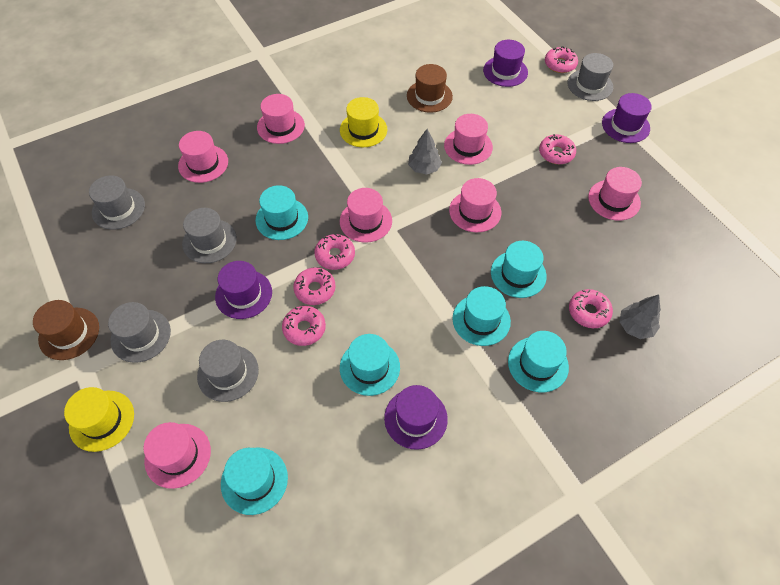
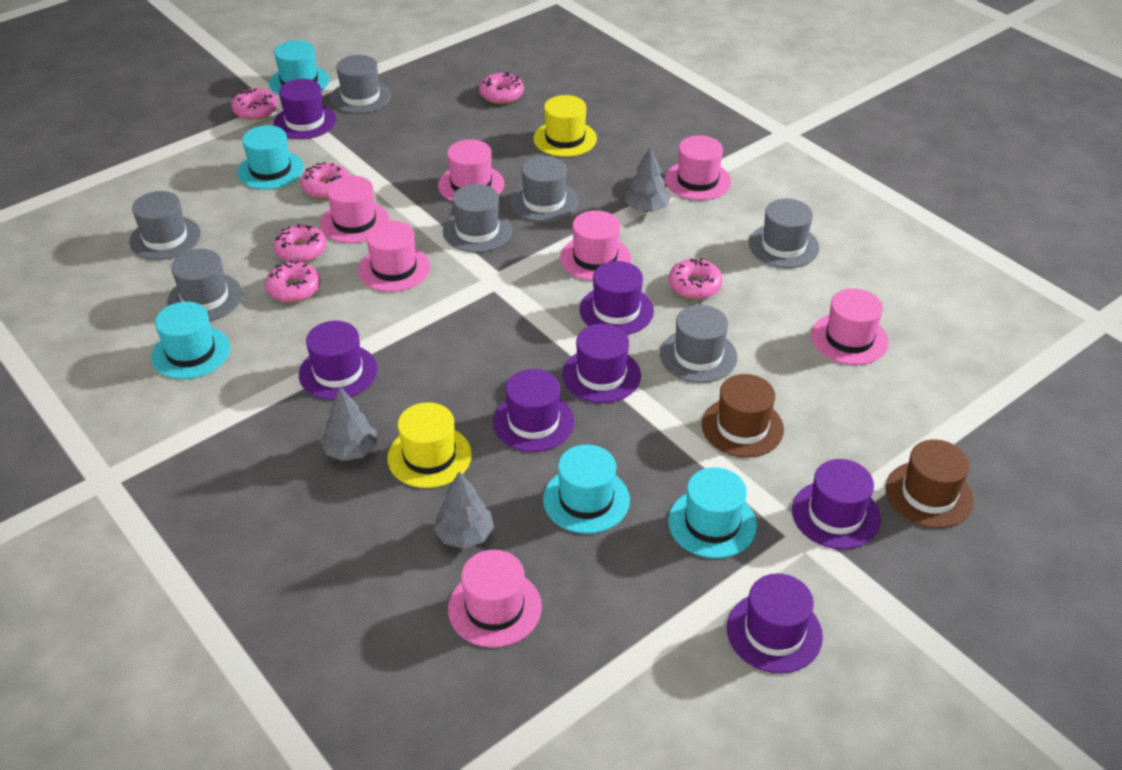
grey hat: 5 -> 7
grey tree: 2 -> 3
purple hat: 4 -> 7
turquoise hat: 6 -> 5

